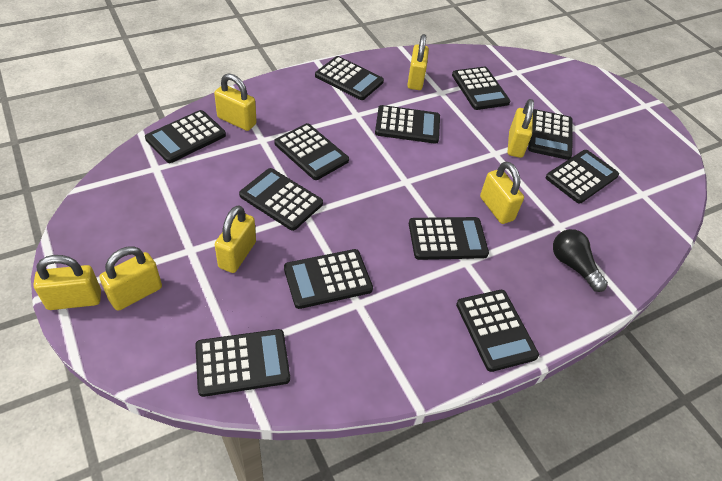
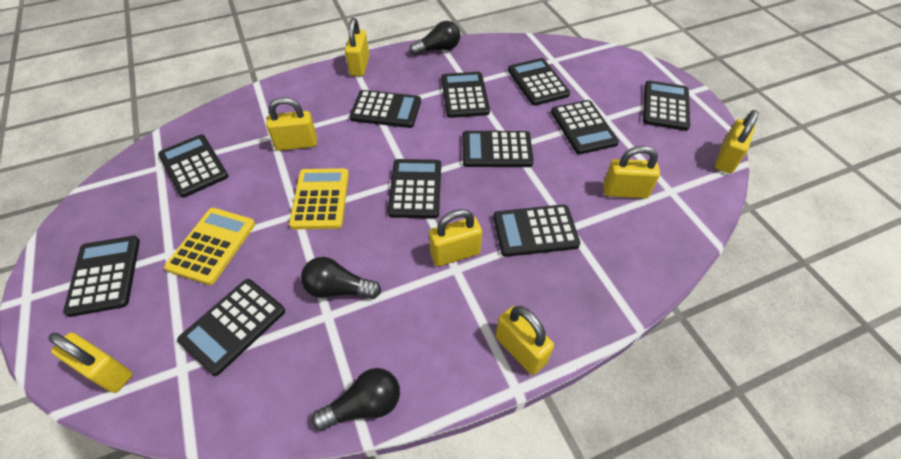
black calculator: 12 -> 11
black light bulb: 1 -> 3
yellow calculator: 0 -> 2

